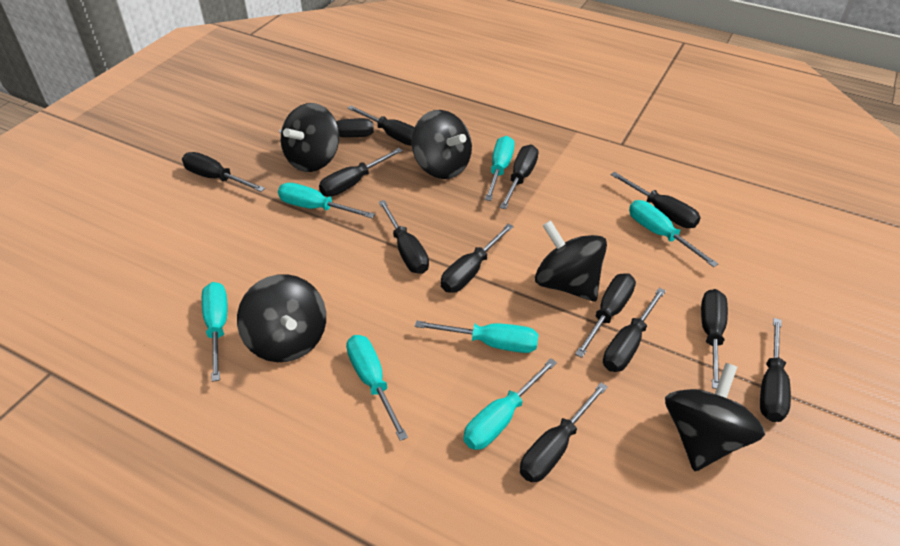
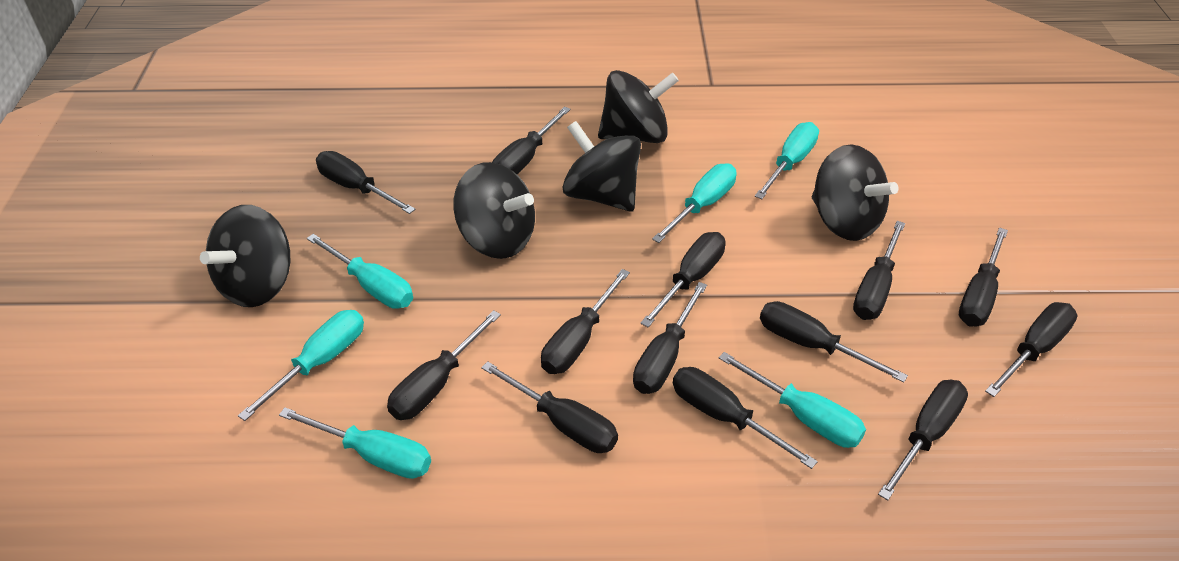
turquoise screwdriver: 7 -> 6

